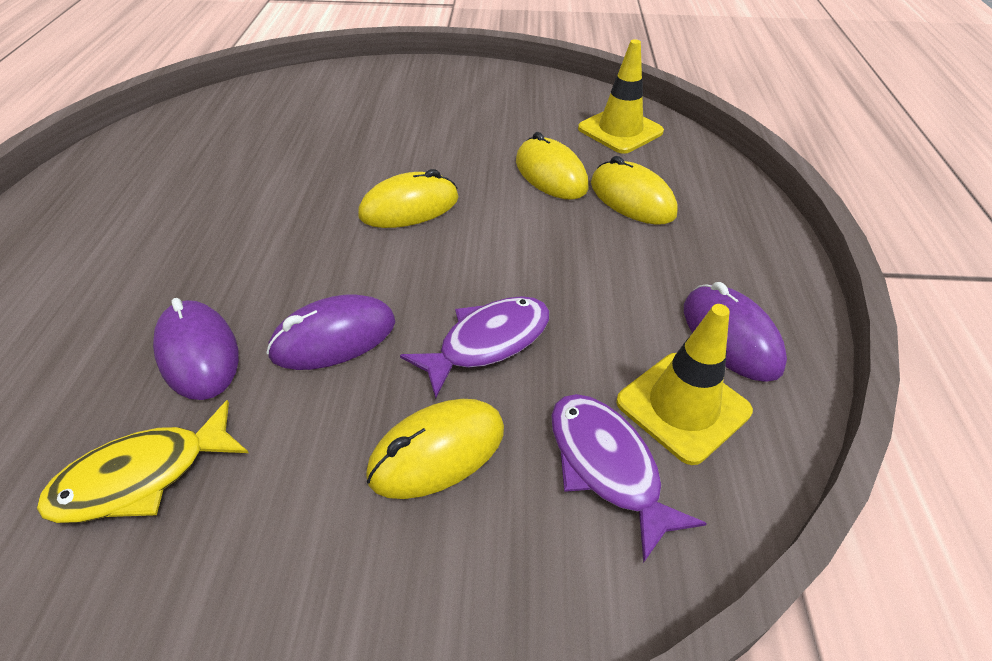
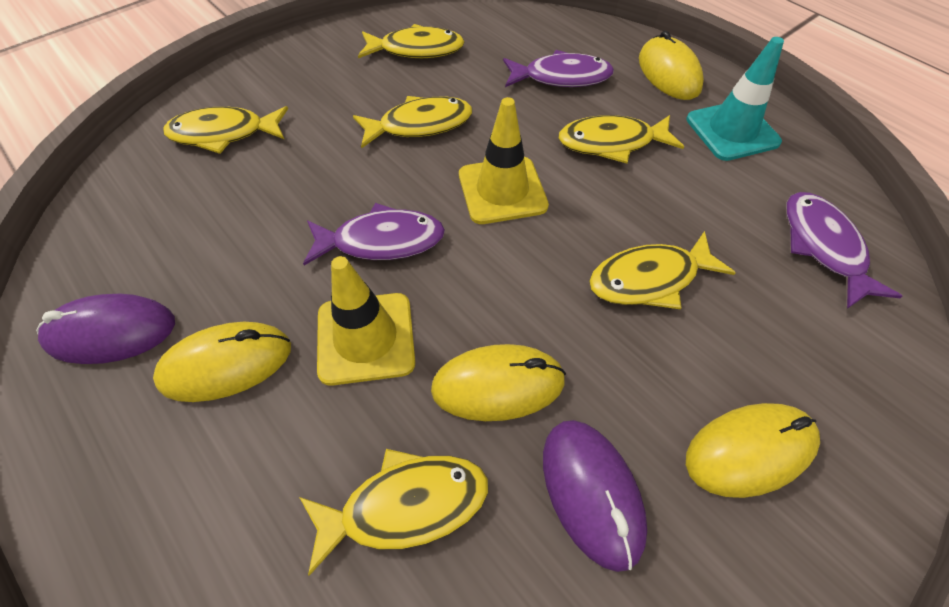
purple fish: 2 -> 3
purple mouse: 3 -> 2
turquoise traffic cone: 0 -> 1
yellow fish: 1 -> 6

